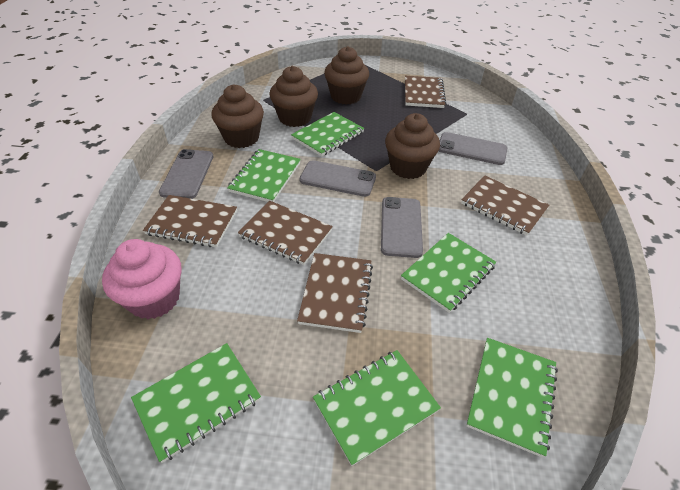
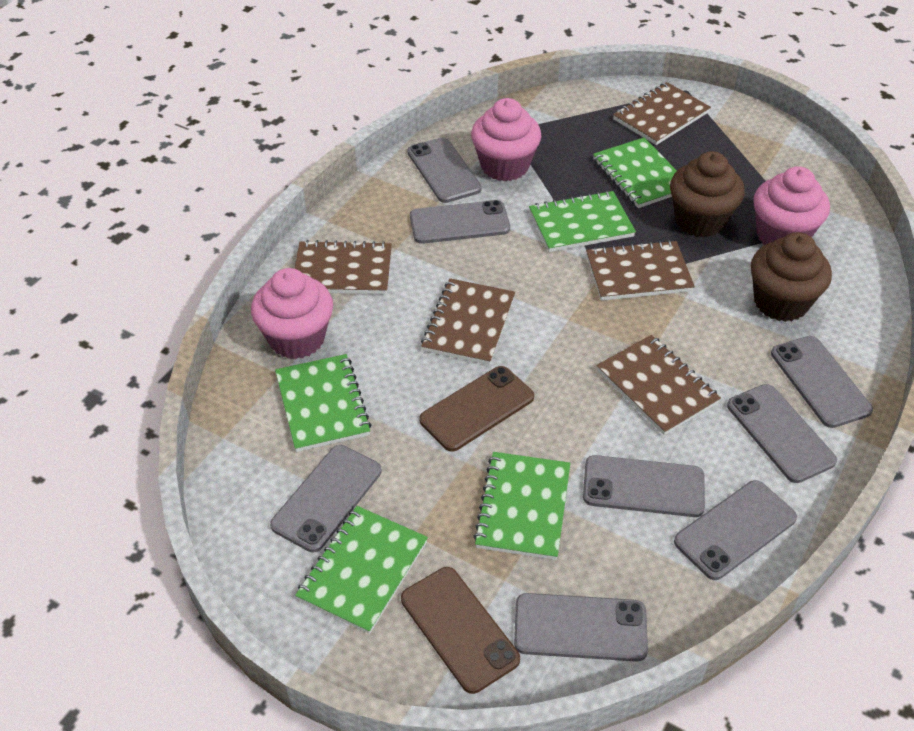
brown cupcake: 4 -> 2
brown phone: 0 -> 2
green notebook: 6 -> 5
grey phone: 4 -> 8
pink cupcake: 1 -> 3

